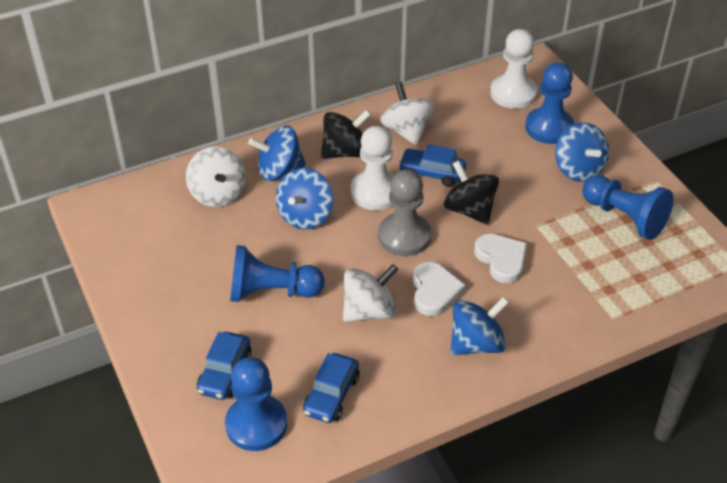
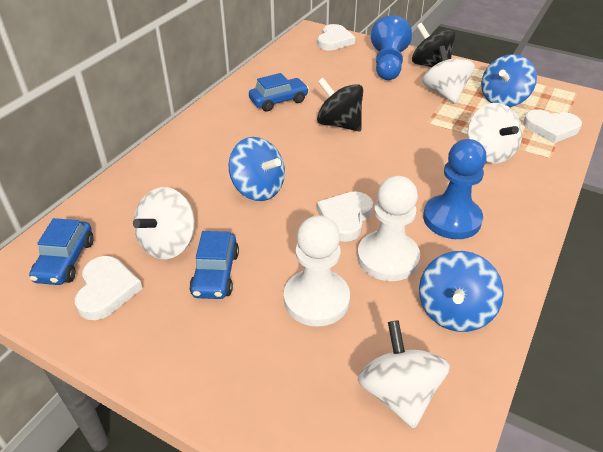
blue pawn: 4 -> 2
blue spinning top: 4 -> 3
grey pawn: 1 -> 0
white heart: 2 -> 4
white spinning top: 3 -> 4

